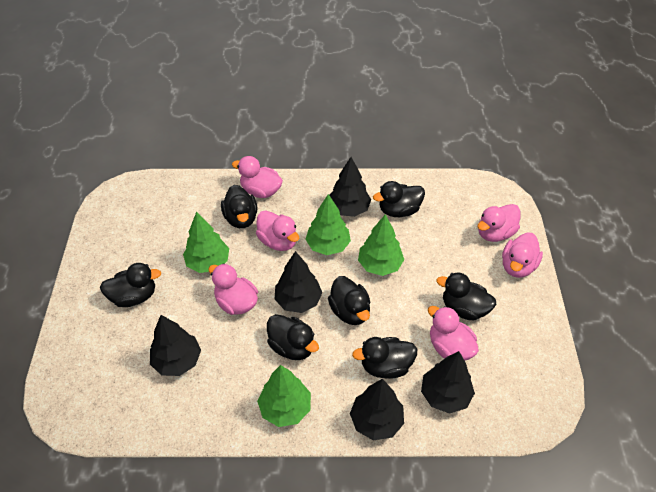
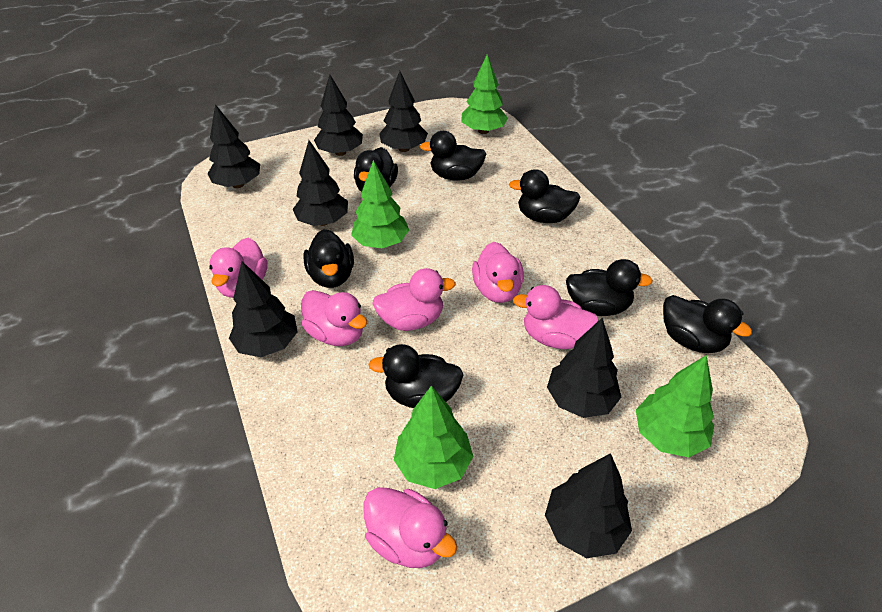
black tree: 5 -> 7

